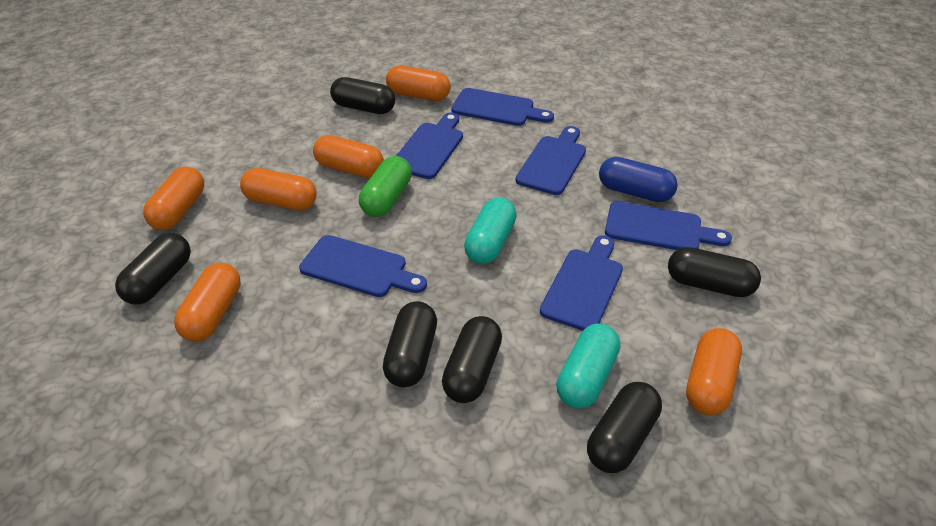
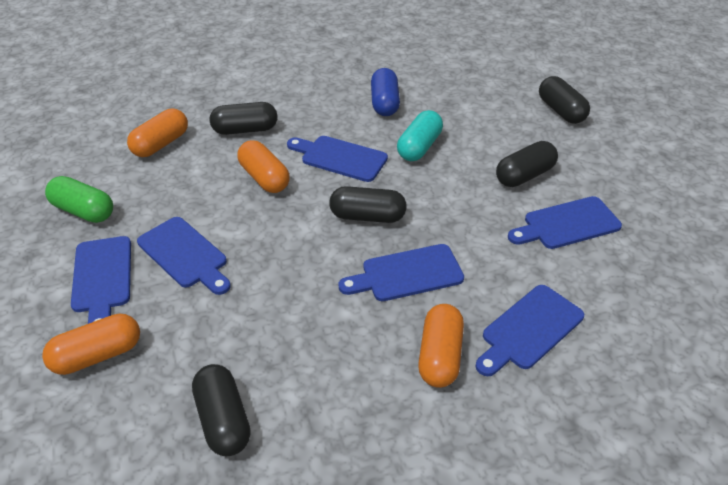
black capsule: 6 -> 5
orange capsule: 6 -> 4
turquoise capsule: 2 -> 1

